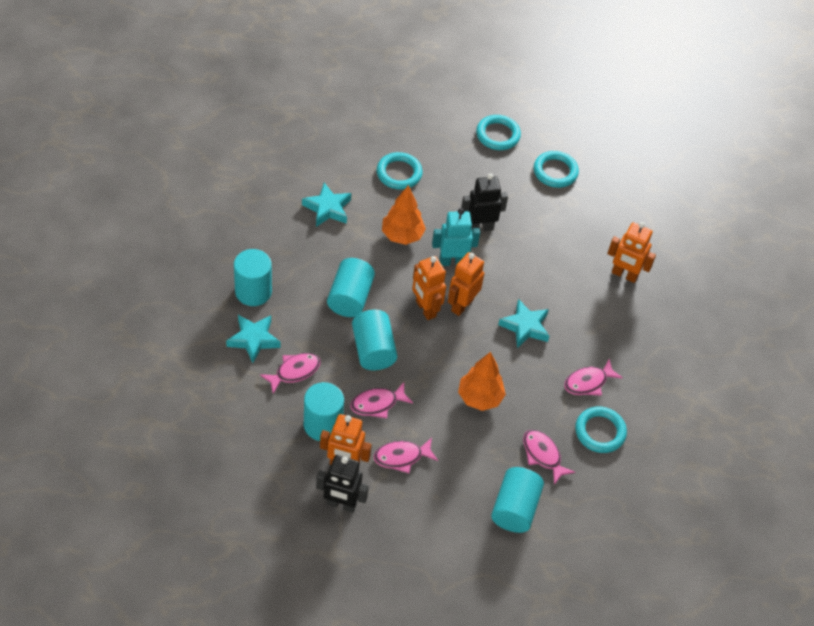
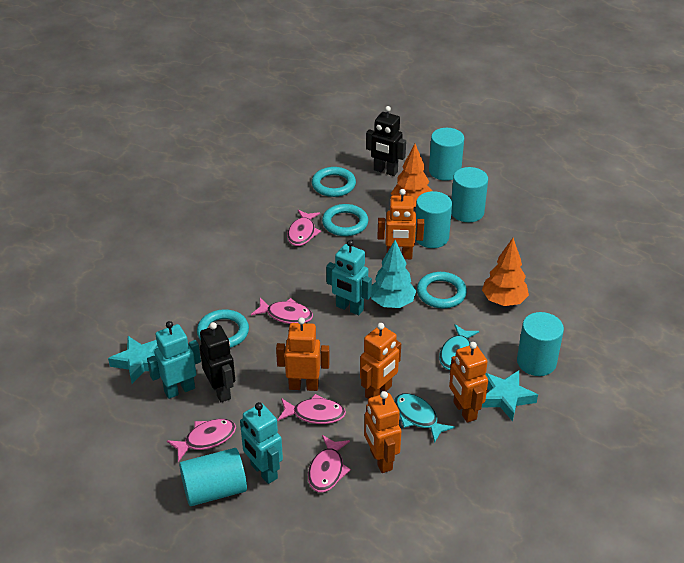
orange robot: 4 -> 5
turquoise fish: 0 -> 2
turquoise robot: 1 -> 3
turquoise star: 3 -> 2
turquoise tree: 0 -> 1

